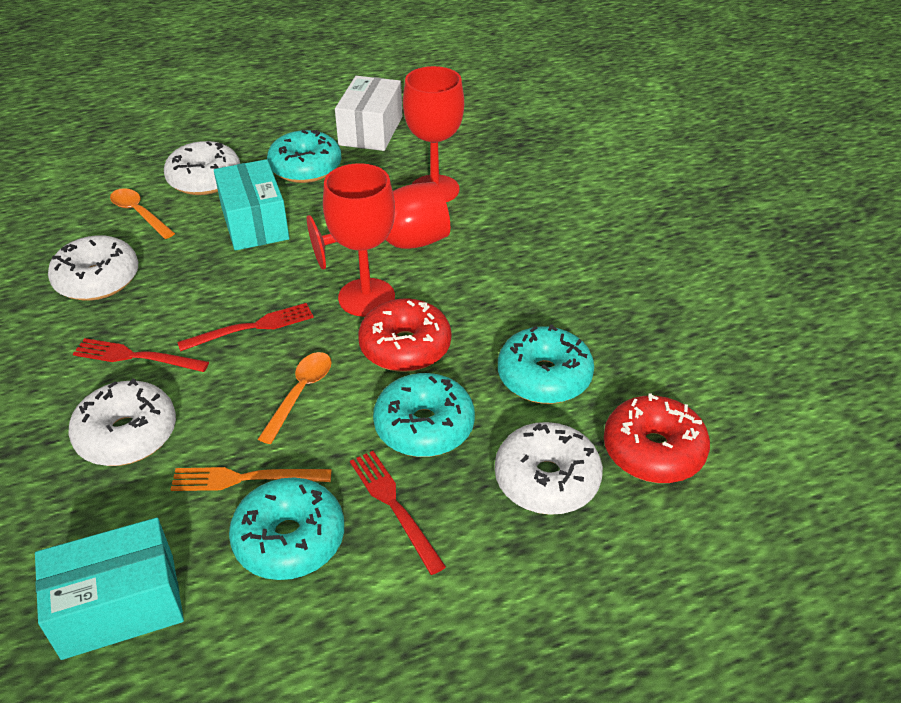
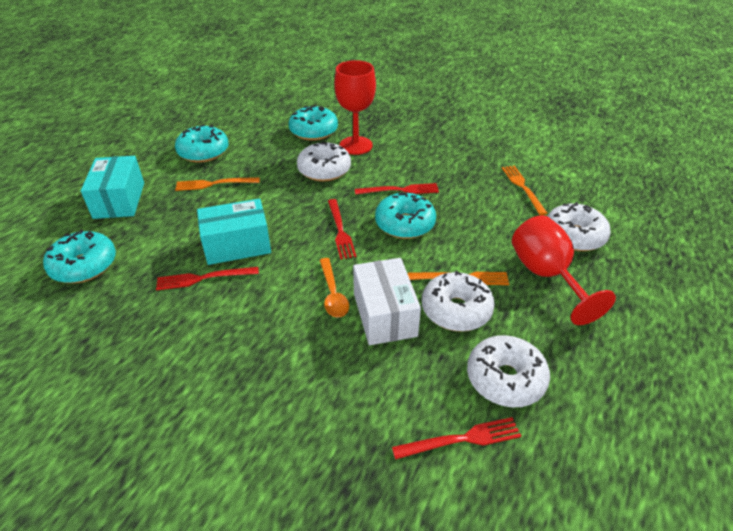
orange fork: 1 -> 3
orange spoon: 2 -> 1
red donut: 2 -> 0
red fork: 3 -> 4
red goblet: 3 -> 2

